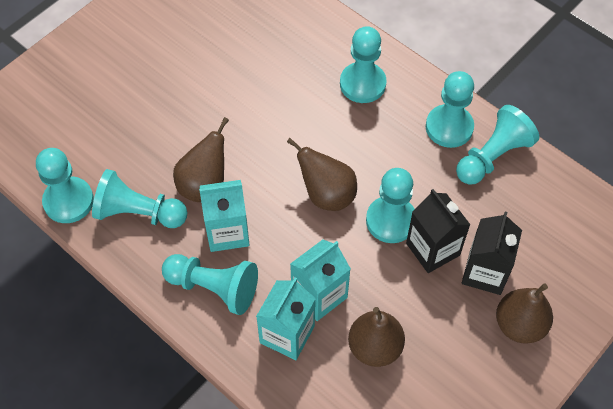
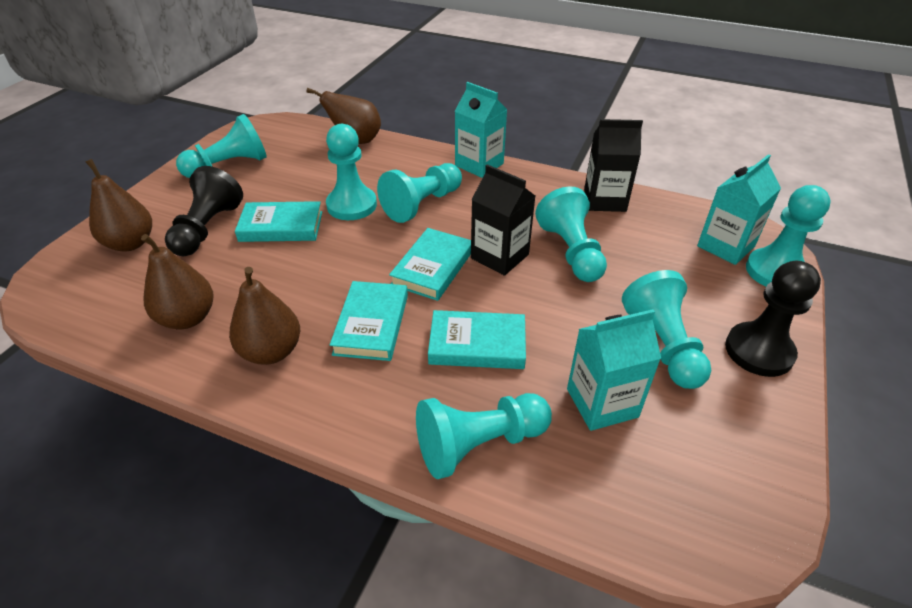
black pawn: 0 -> 2
turquoise book: 0 -> 4

